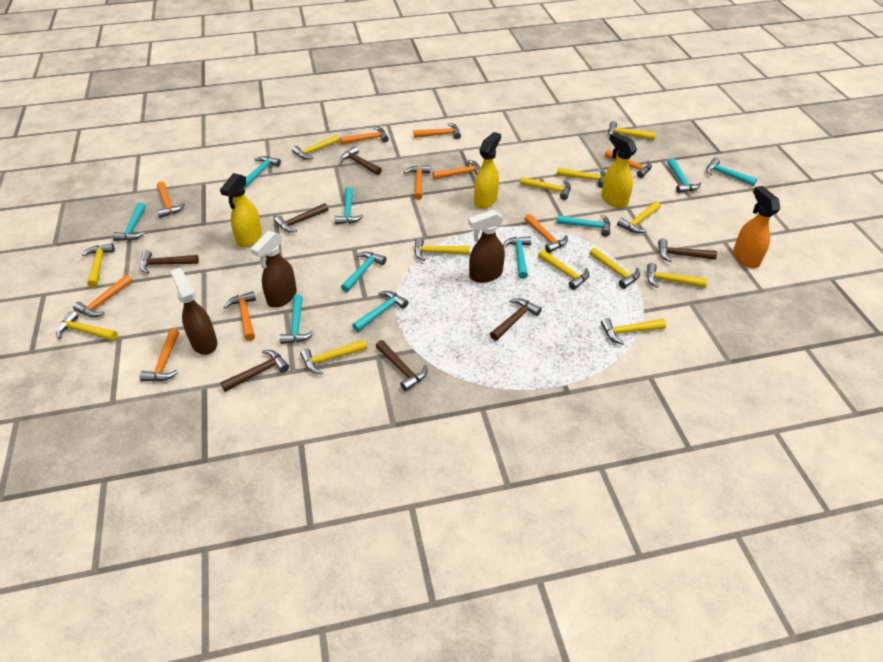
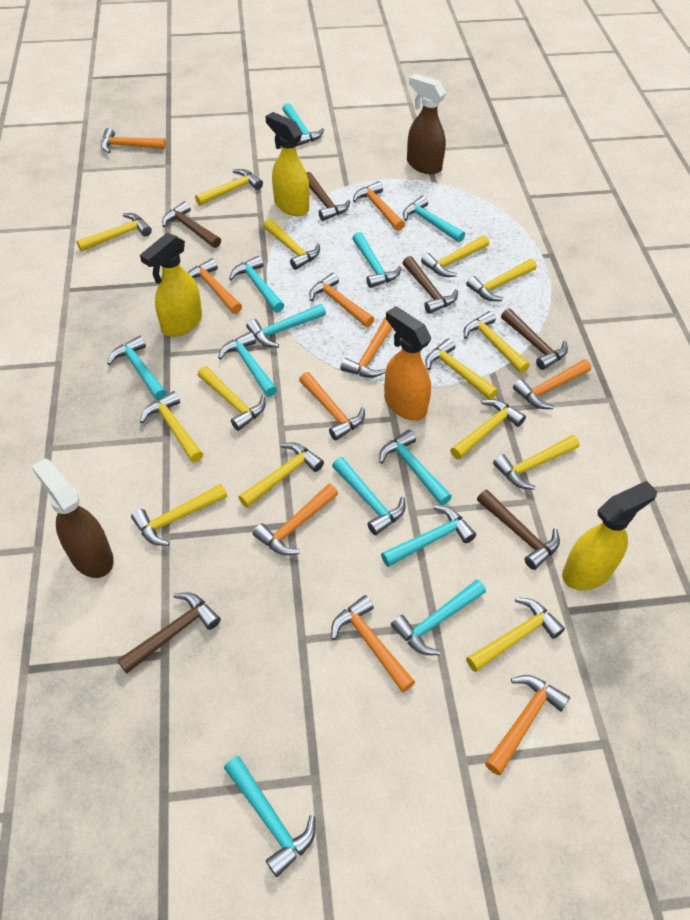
brown hammer: 7 -> 6
brown spray bottle: 3 -> 2
turquoise hammer: 10 -> 12
yellow hammer: 13 -> 14

